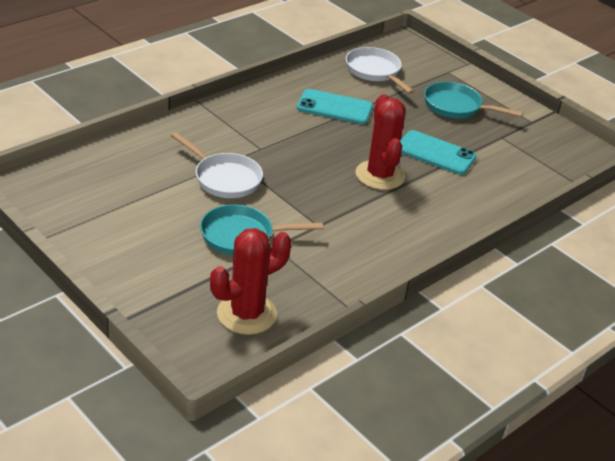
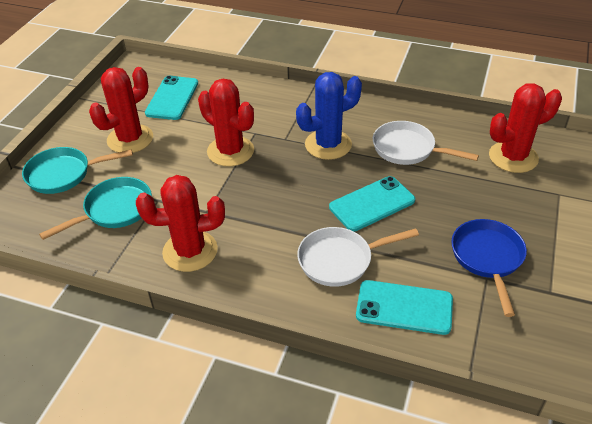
blue cactus: 0 -> 1
blue pan: 0 -> 1
red cactus: 2 -> 4
turquoise phone: 2 -> 3

